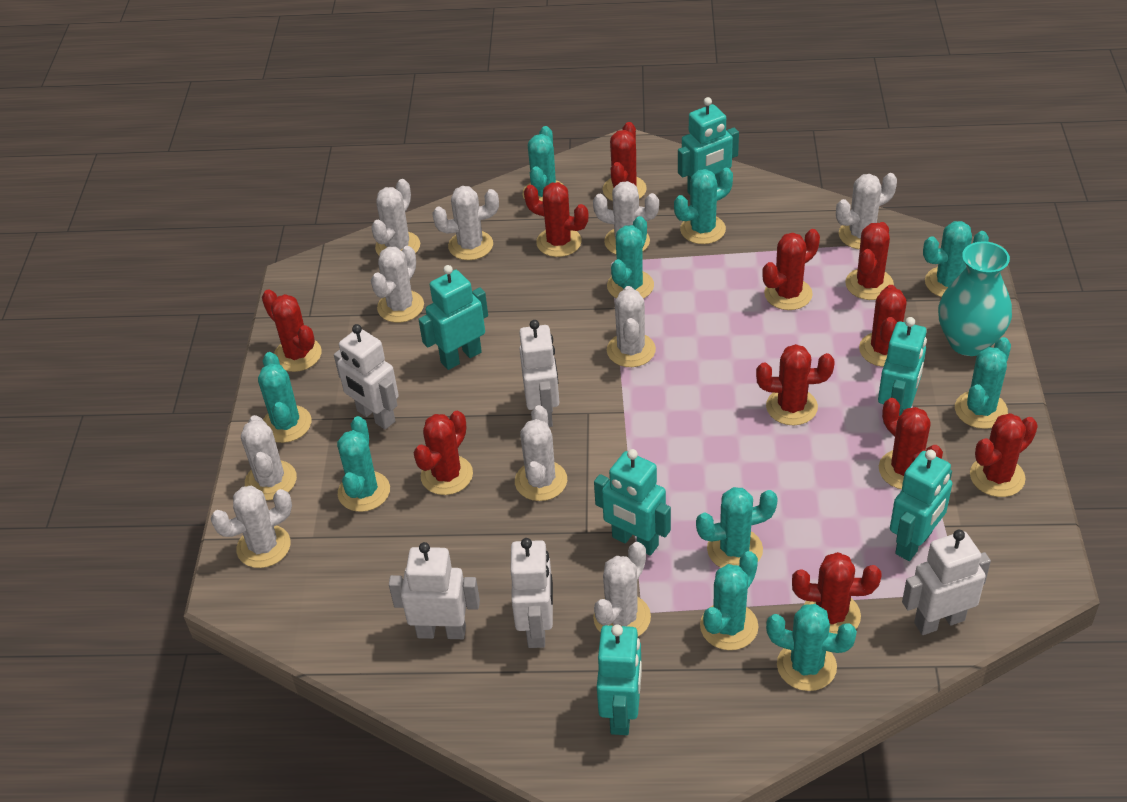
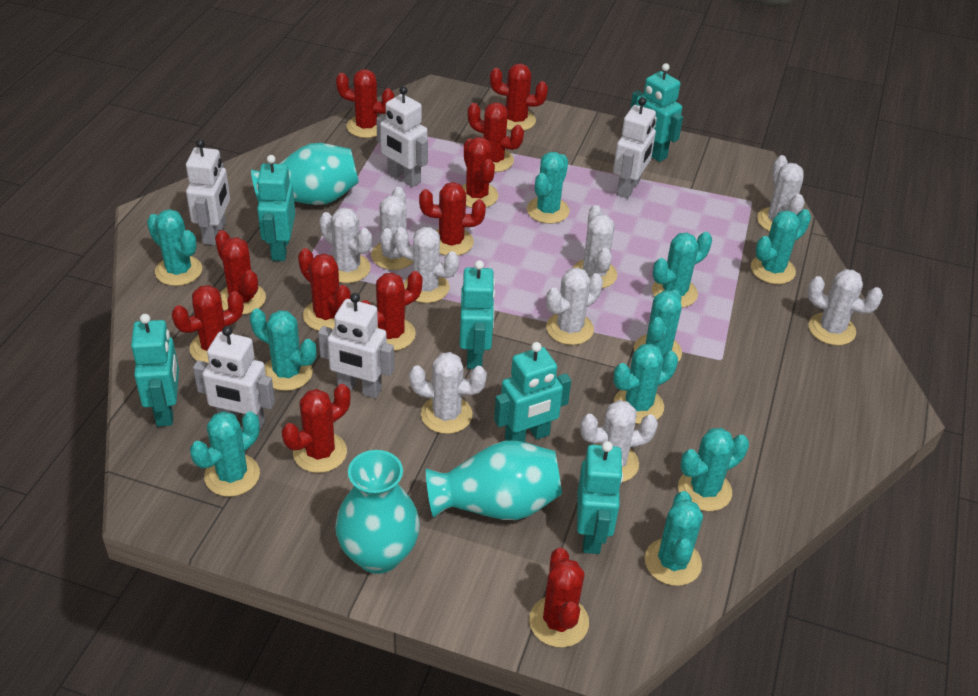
turquoise vase: 1 -> 3
white cactus: 10 -> 9

